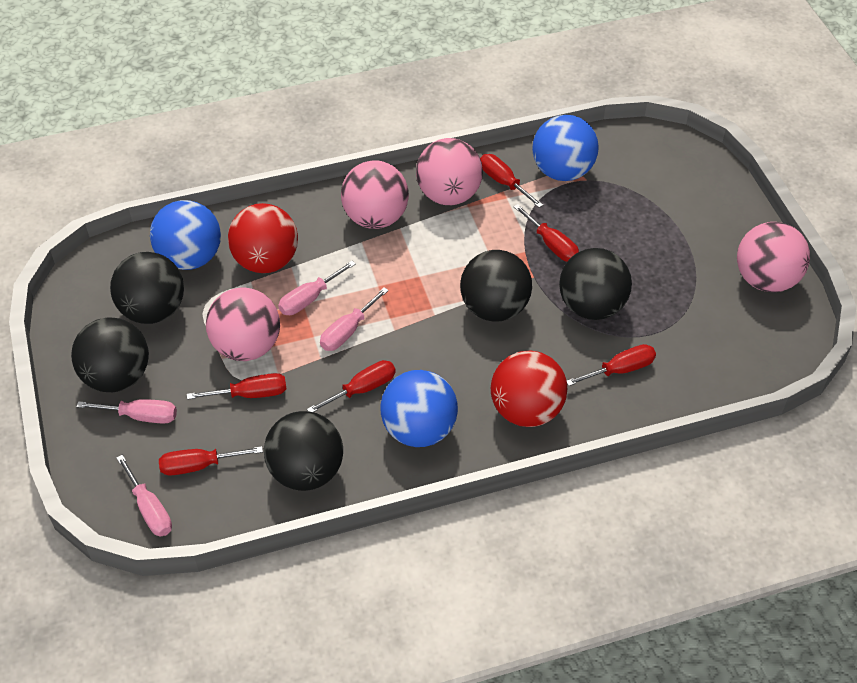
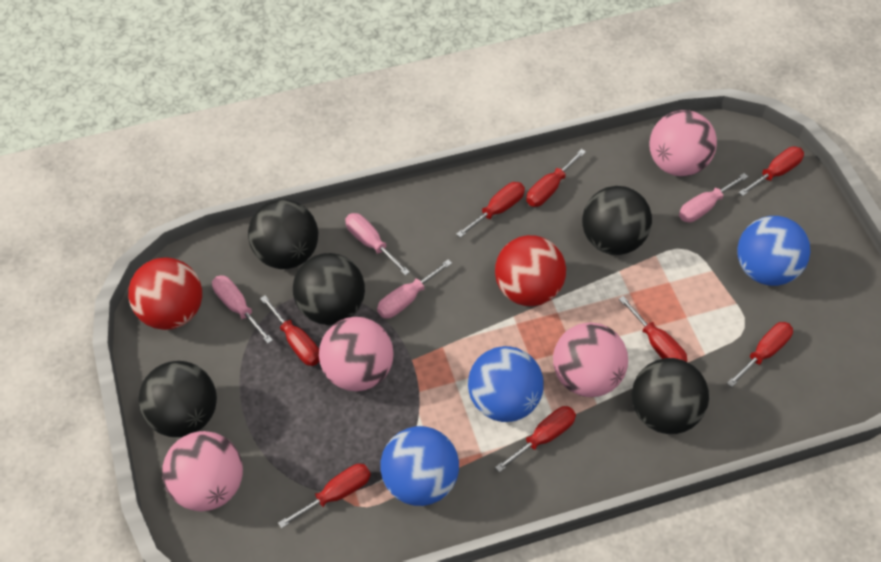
red screwdriver: 6 -> 8

